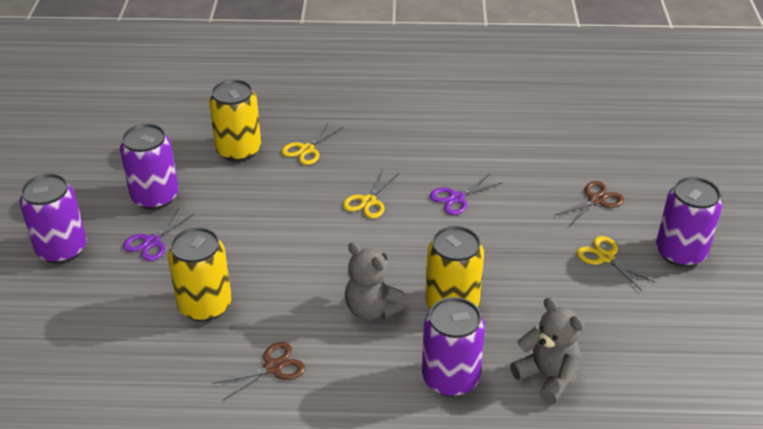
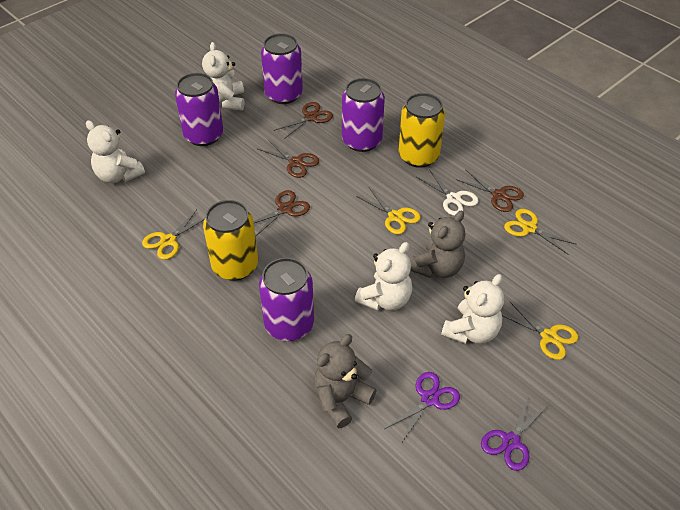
brown scissors: 2 -> 4
white scissors: 0 -> 1
white teddy bear: 0 -> 4
yellow can: 3 -> 2
yellow scissors: 3 -> 4

